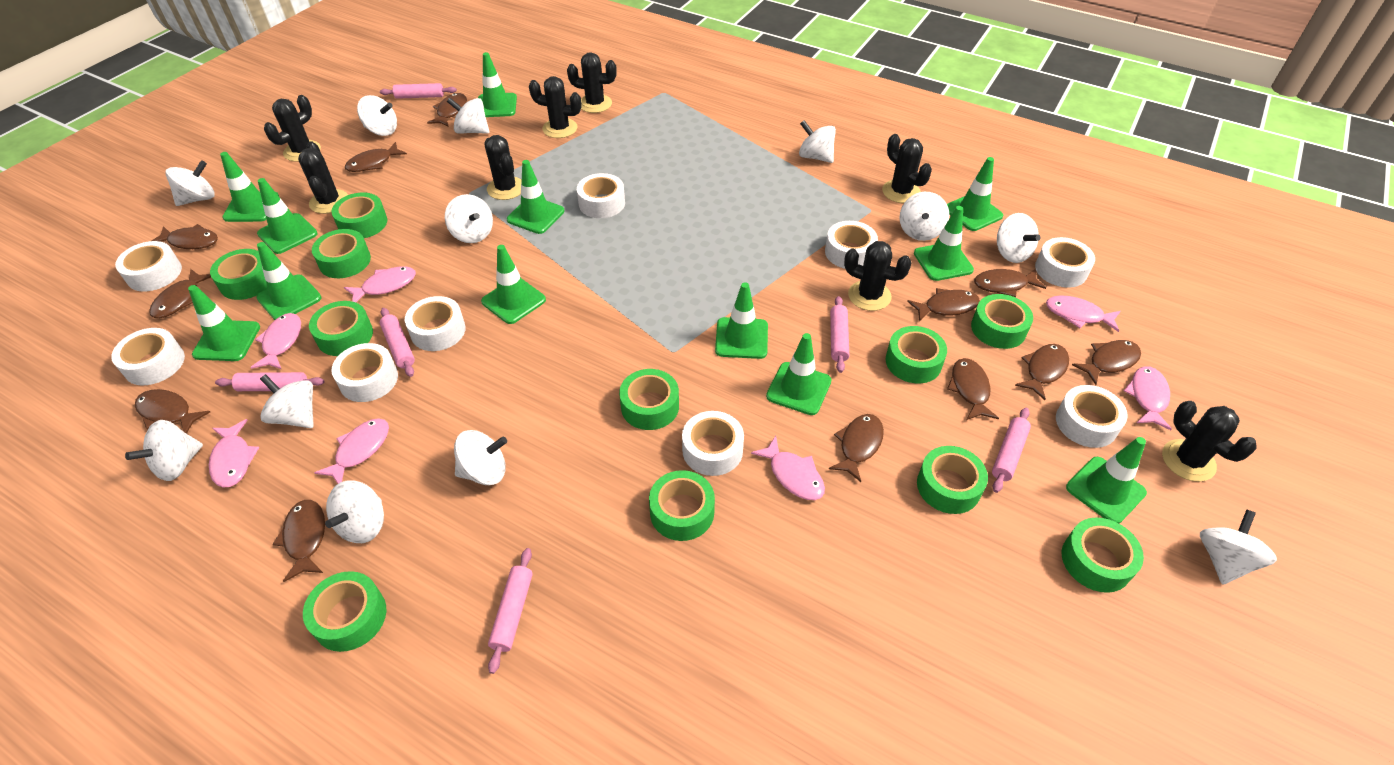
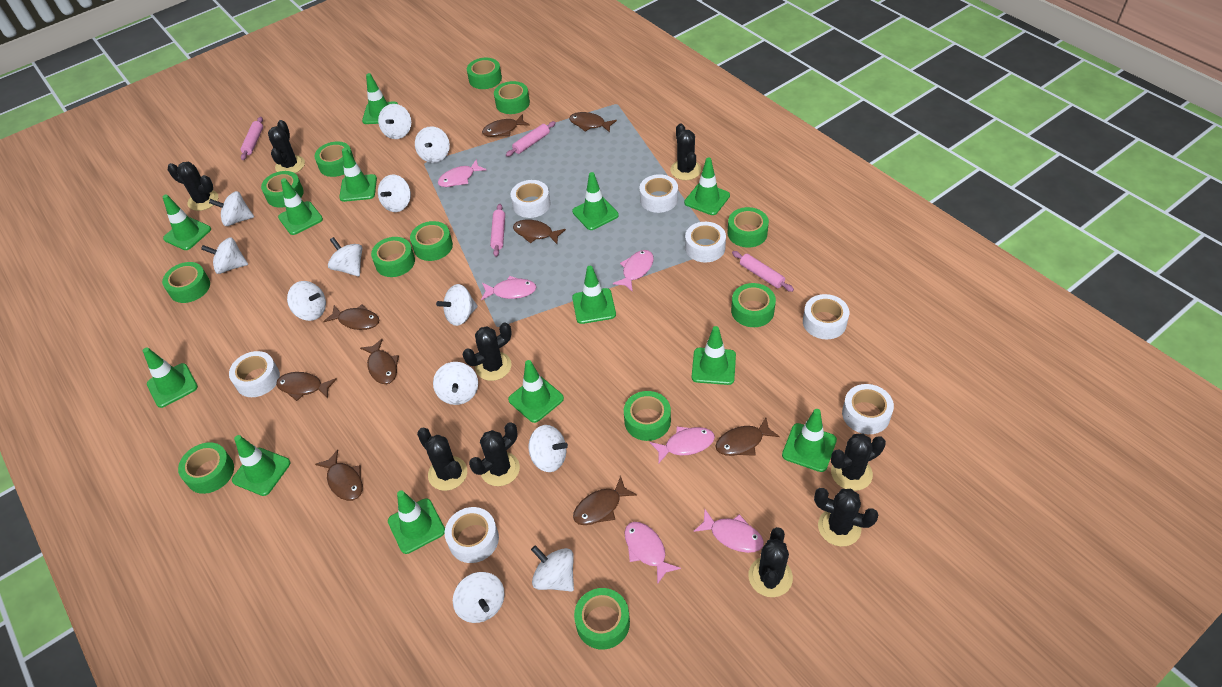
black cactus: 8 -> 9
brown fish: 12 -> 9
green tape: 11 -> 12
green traffic cone: 12 -> 13
pink fish: 7 -> 6
pink rolling pin: 6 -> 4
white tape: 9 -> 7

